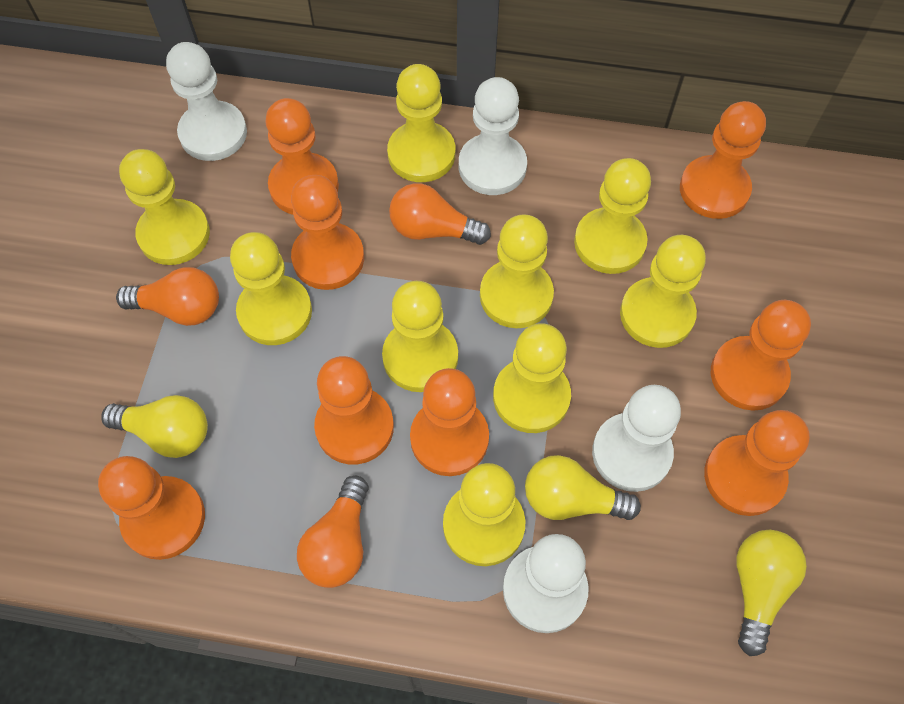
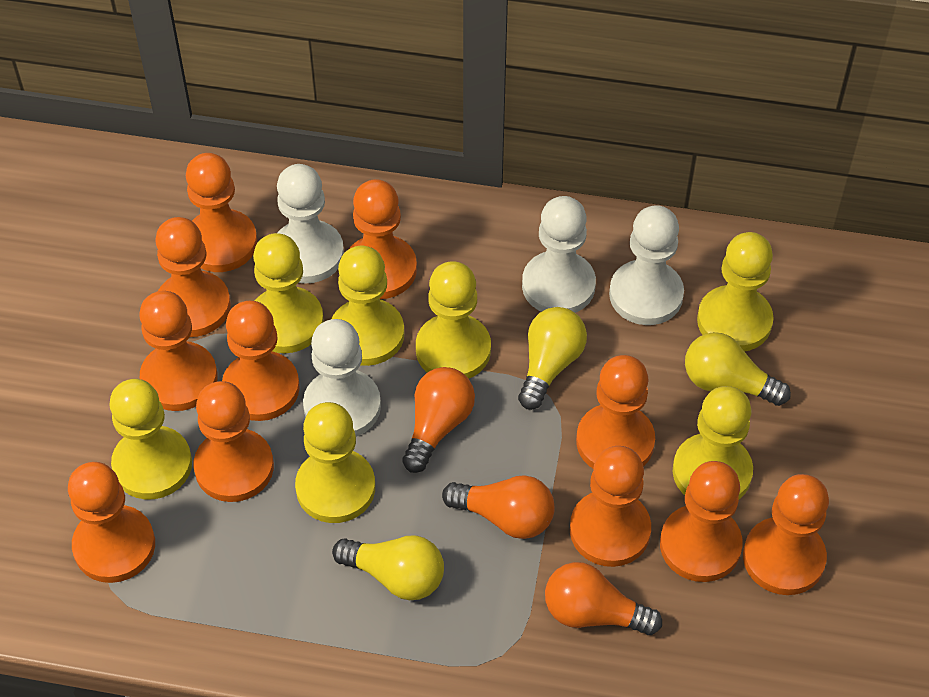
orange pawn: 8 -> 11
yellow pawn: 9 -> 7

